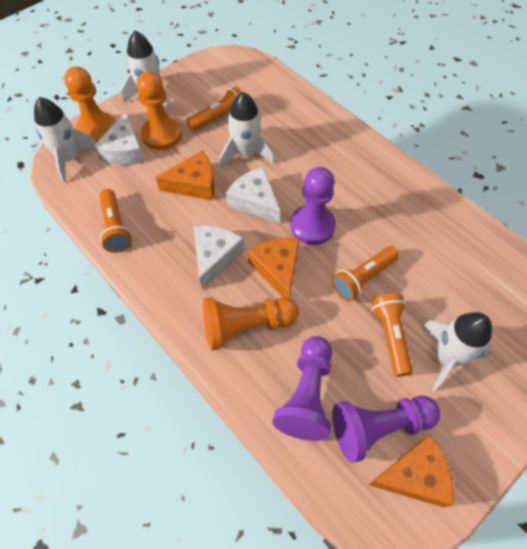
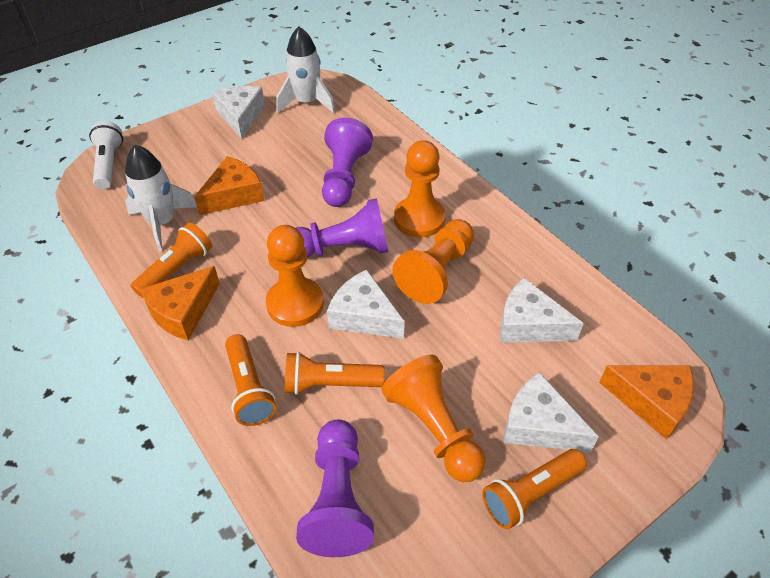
orange pawn: 3 -> 4
white cheese: 3 -> 4
white flashlight: 0 -> 1
white rocket: 4 -> 2

